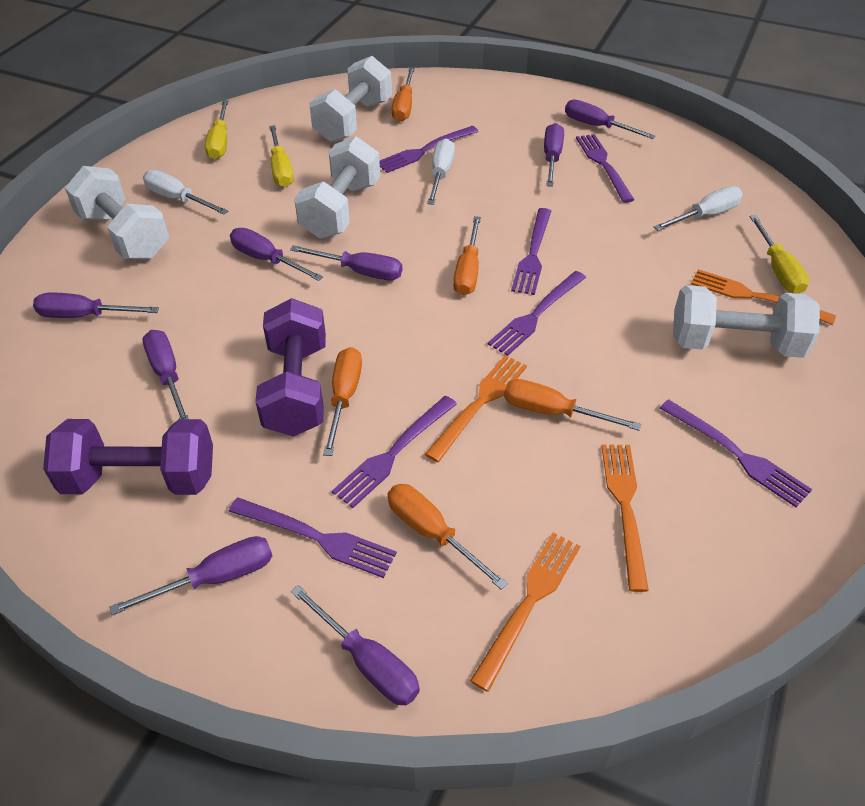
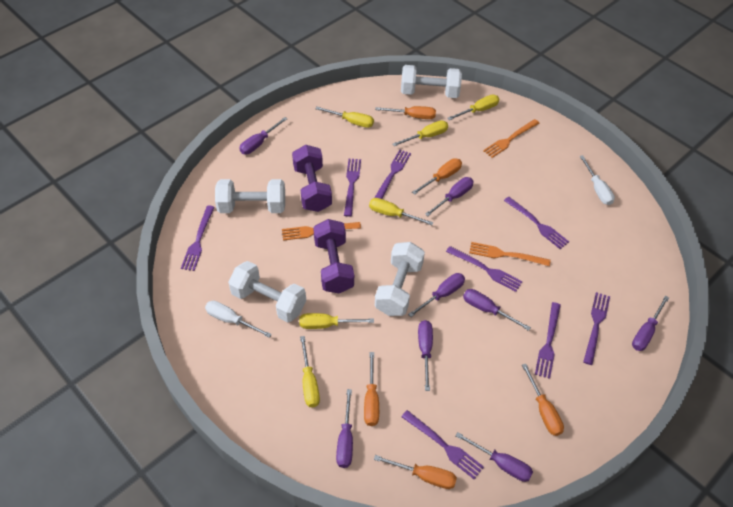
orange fork: 4 -> 3
purple fork: 7 -> 8
white screwdriver: 3 -> 2
yellow screwdriver: 3 -> 6

